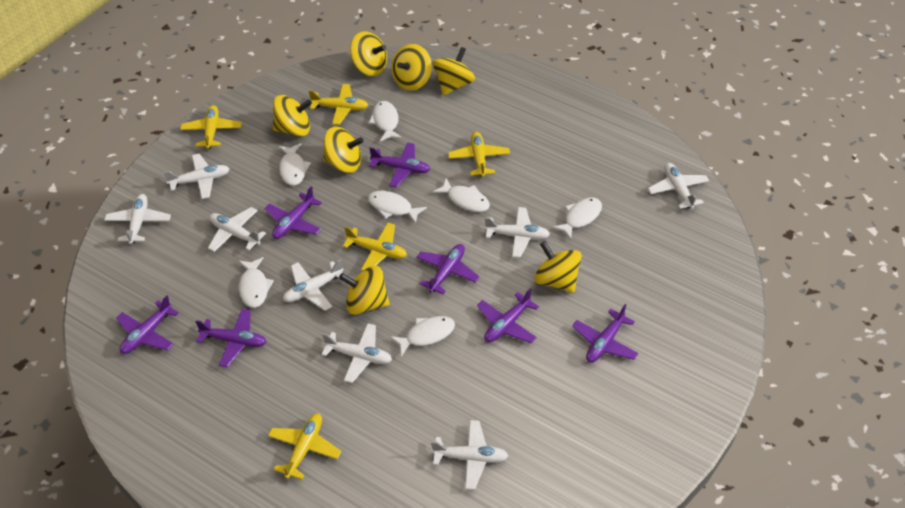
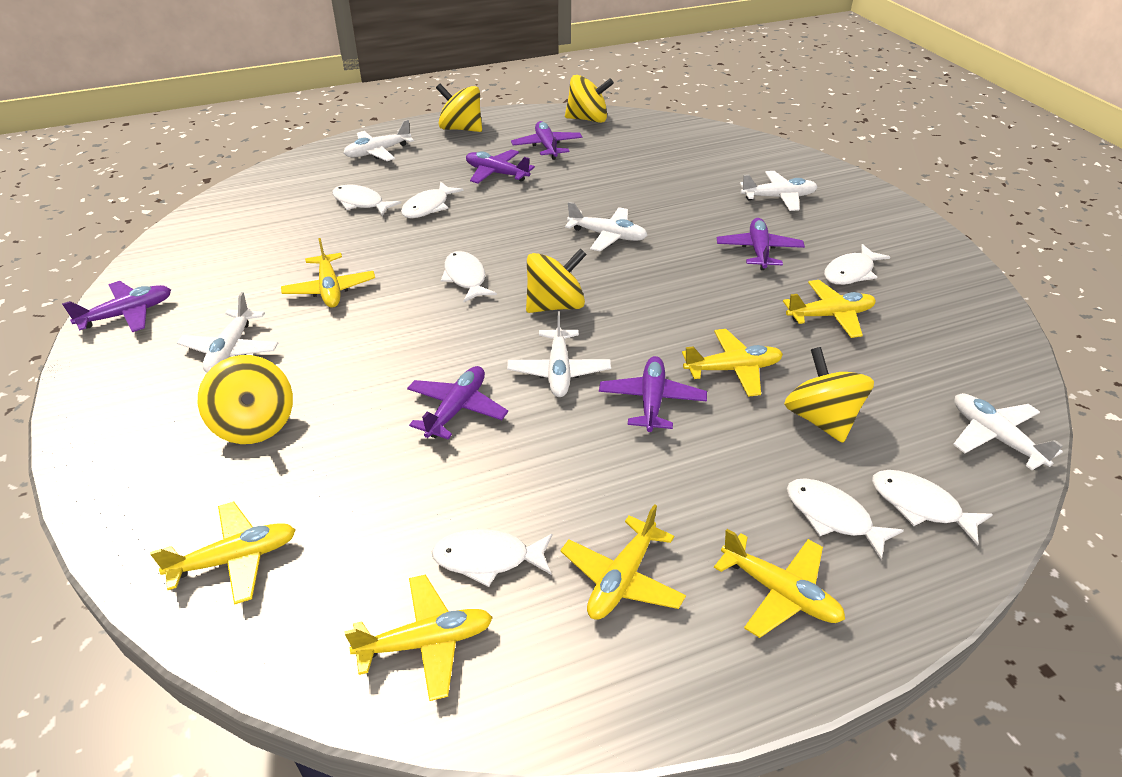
purple plane: 7 -> 6
white plane: 8 -> 6
yellow plane: 5 -> 7
yellow spinning top: 7 -> 5

